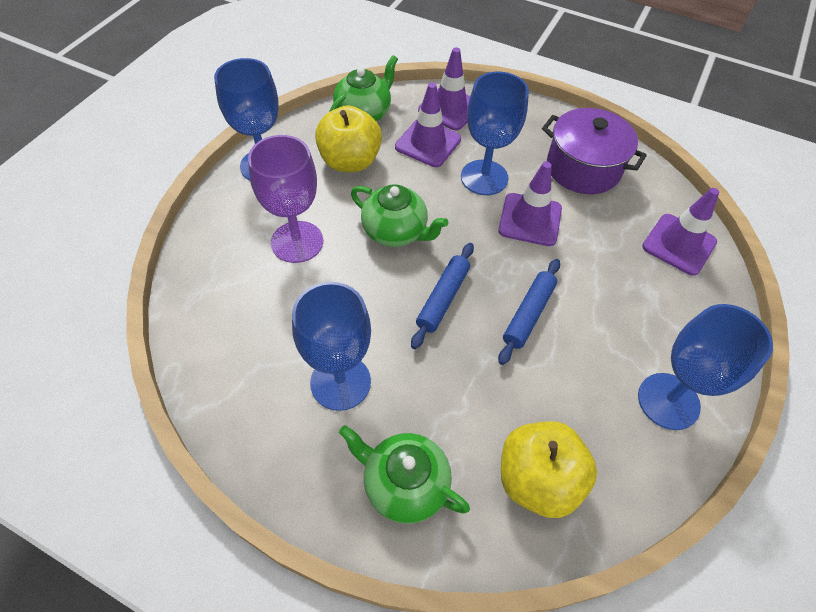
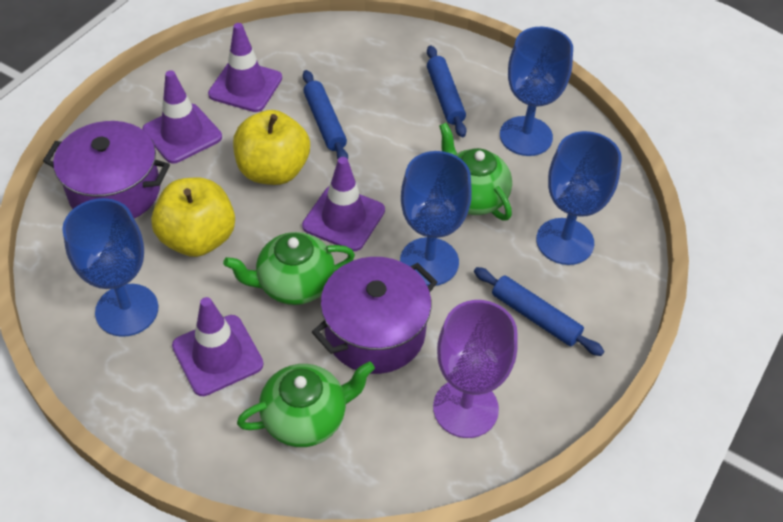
blue rolling pin: 2 -> 3
purple pot: 1 -> 2

